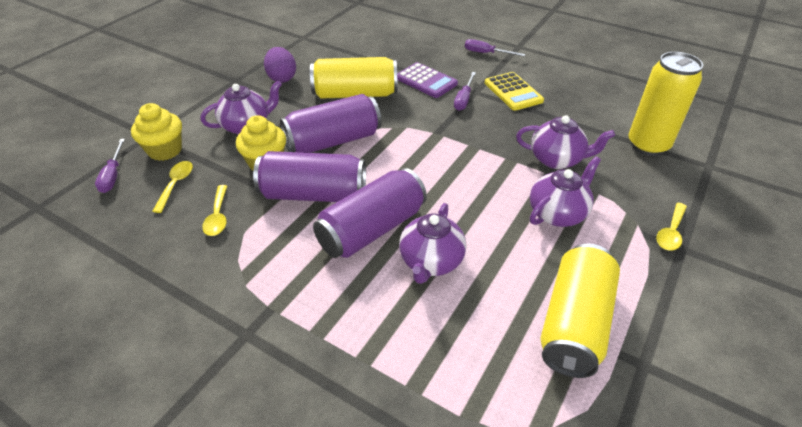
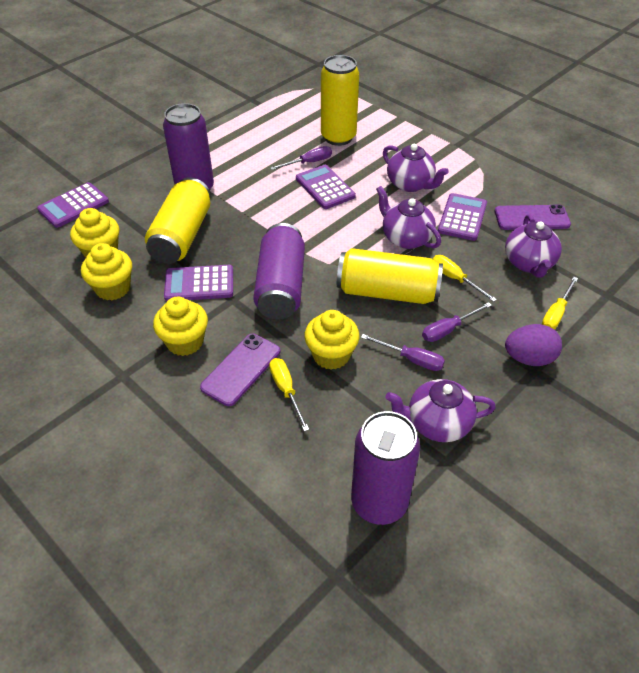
purple calculator: 1 -> 4
purple phone: 0 -> 2
yellow calculator: 1 -> 0
yellow cupcake: 2 -> 4
yellow screwdriver: 0 -> 3
yellow spoon: 3 -> 0

